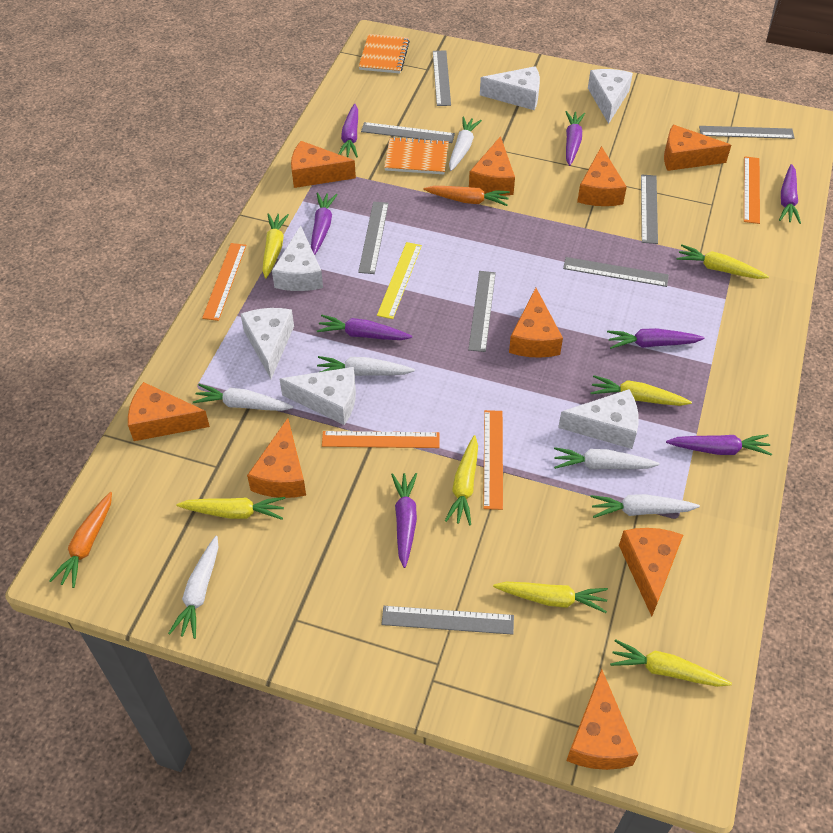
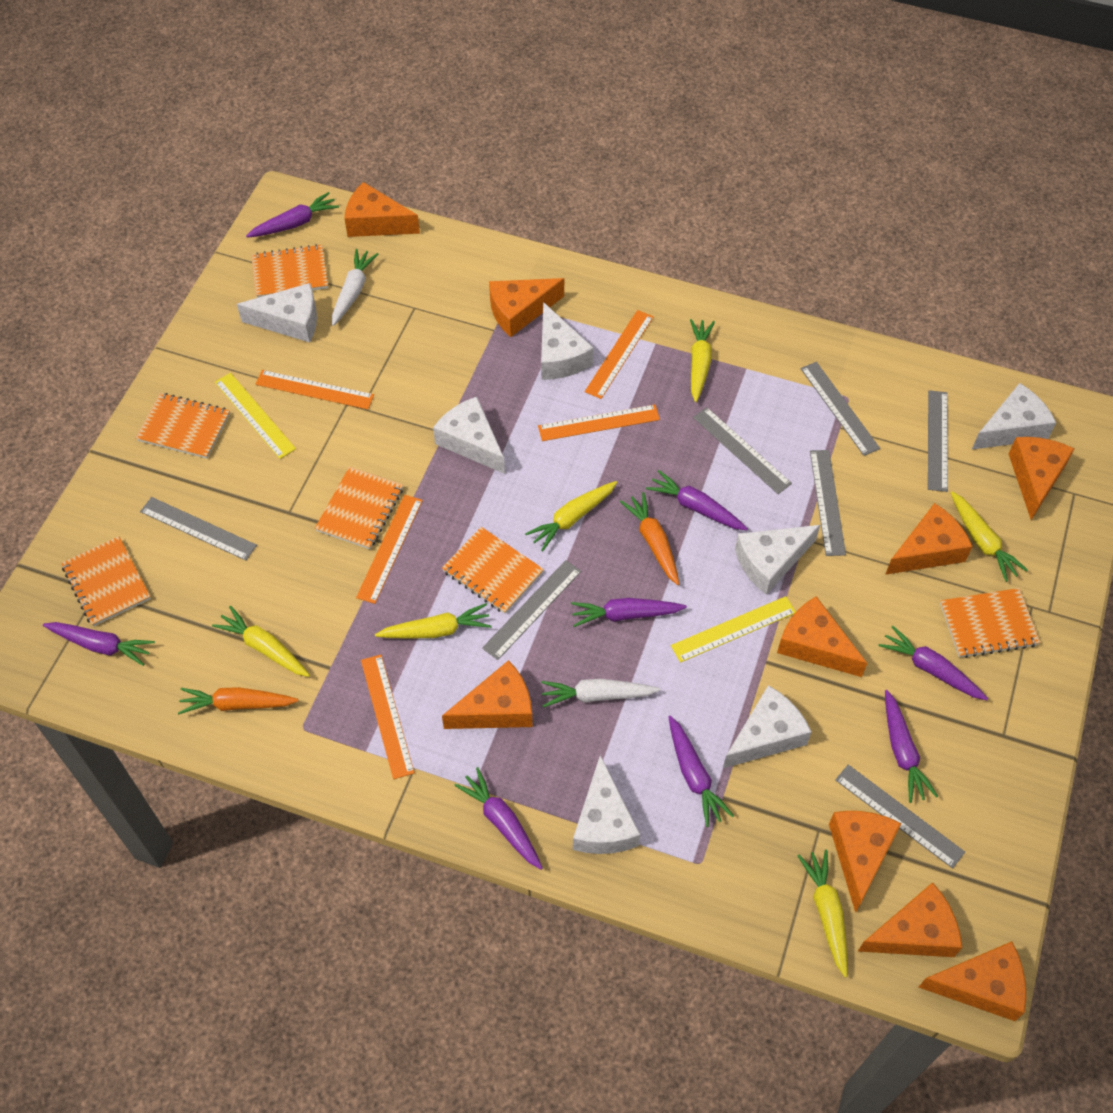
grey ruler: 8 -> 7
orange notebook: 2 -> 6
orange ruler: 4 -> 5
white carrot: 6 -> 2
white cheese: 6 -> 7
yellow carrot: 7 -> 6
yellow ruler: 1 -> 2

